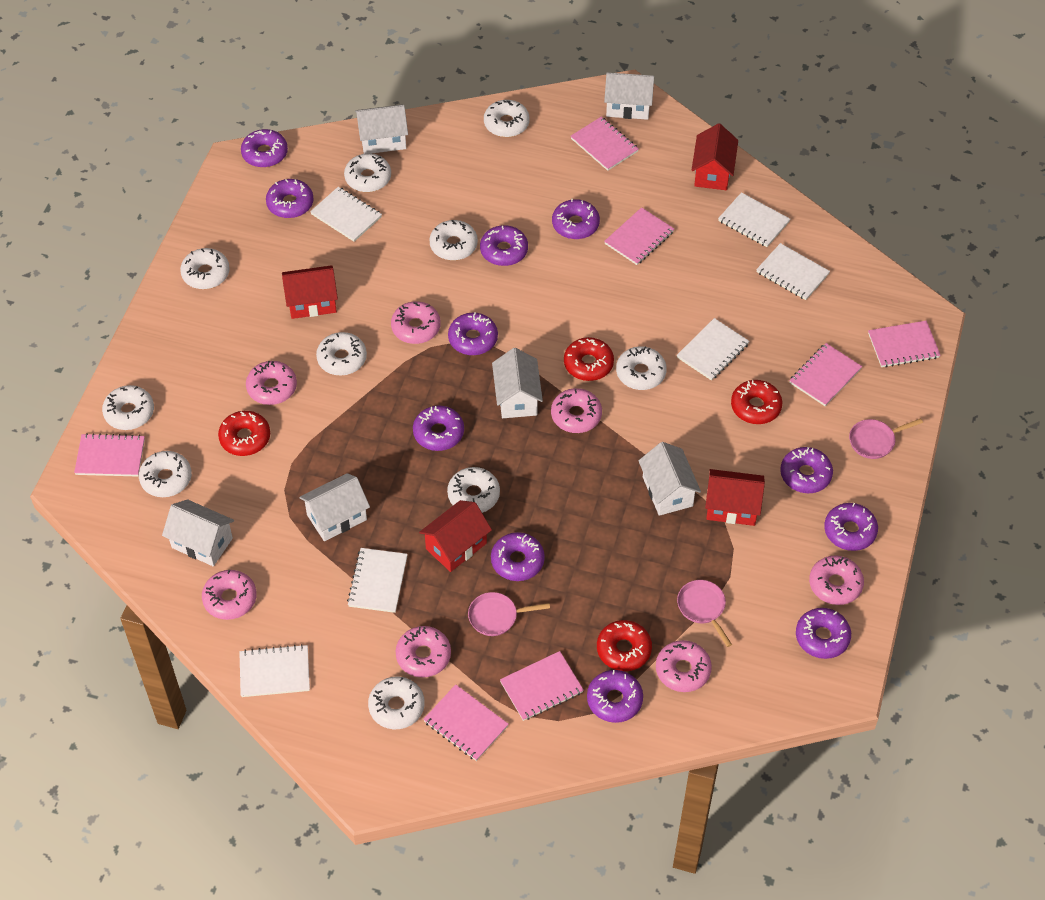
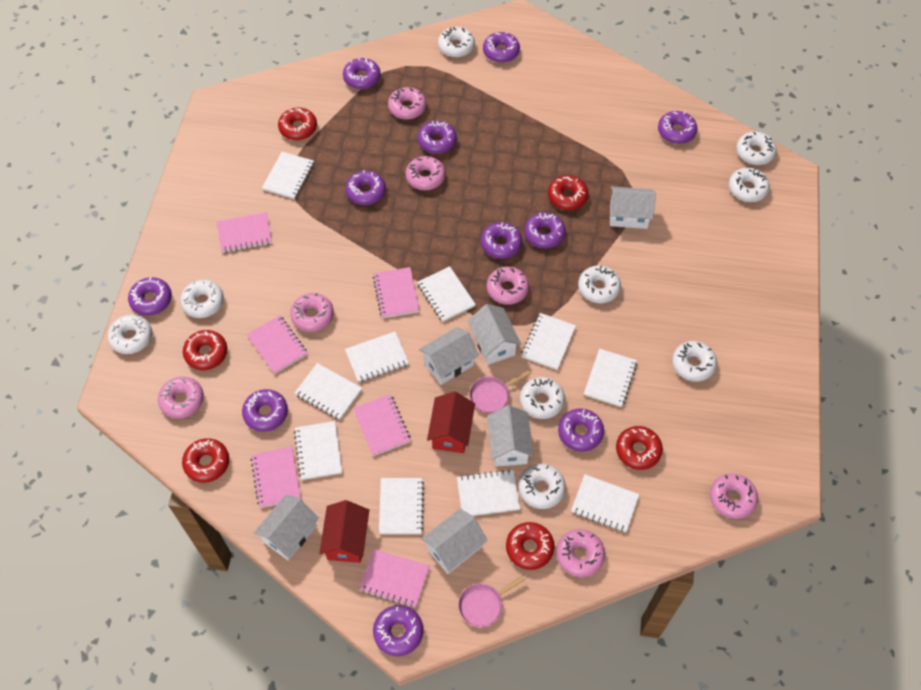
pink notebook: 7 -> 6
pink pan: 3 -> 2
red donut: 4 -> 6
red house: 4 -> 2
white donut: 10 -> 9
white notebook: 6 -> 10

